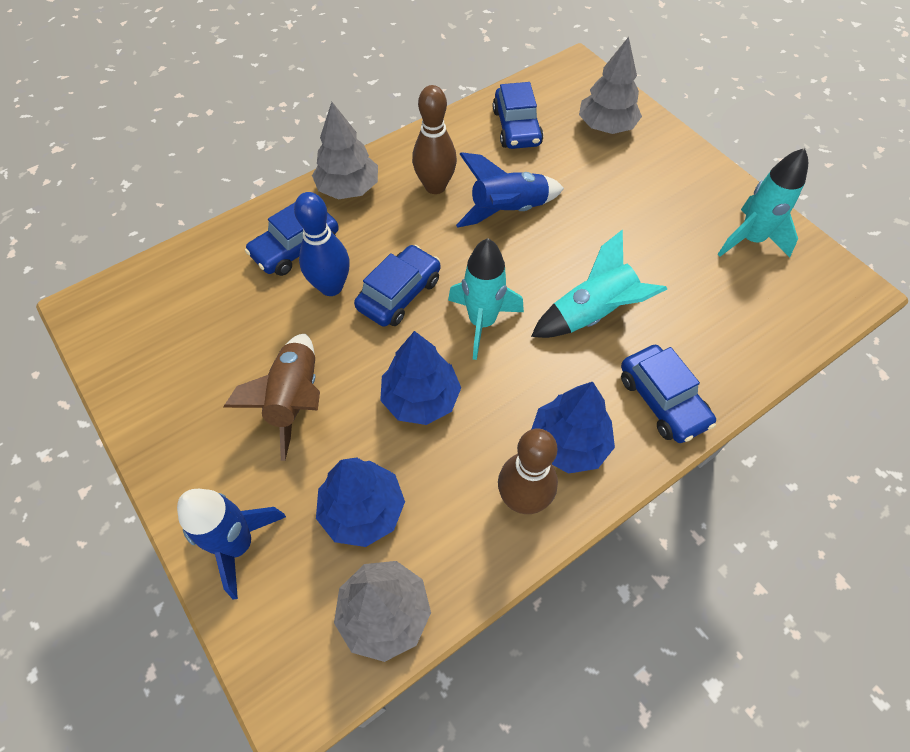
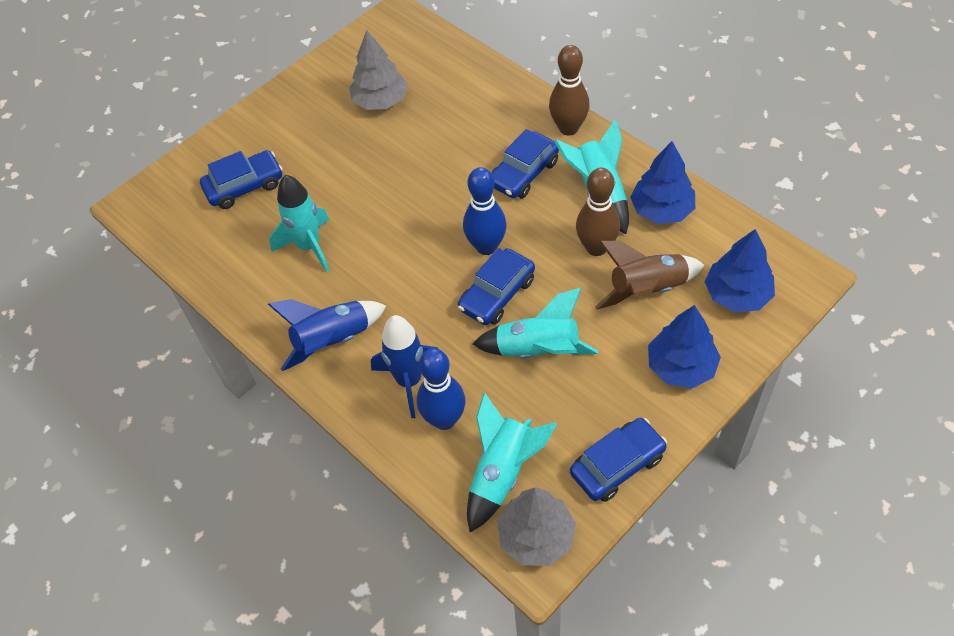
blue bowling pin: 1 -> 2
grey tree: 3 -> 2
turquoise rocket: 3 -> 4

